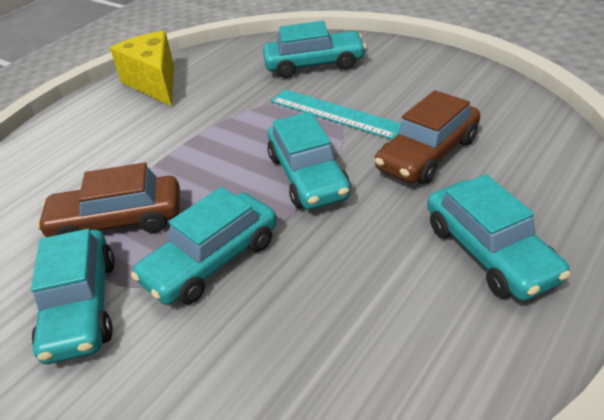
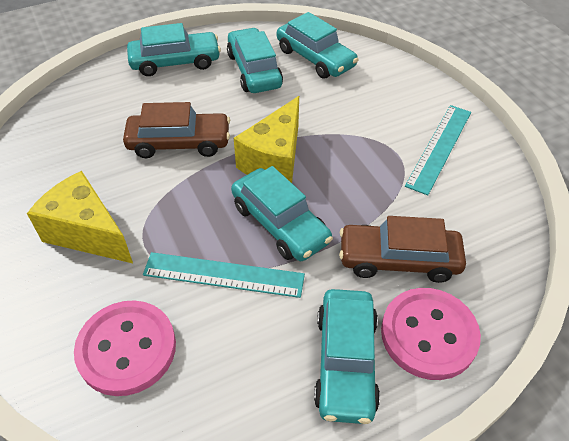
pink button: 0 -> 2
turquoise ruler: 1 -> 2
yellow cheese: 1 -> 2

